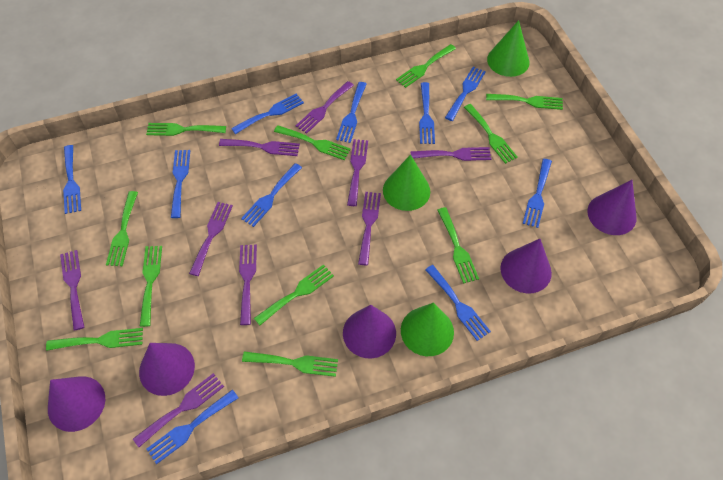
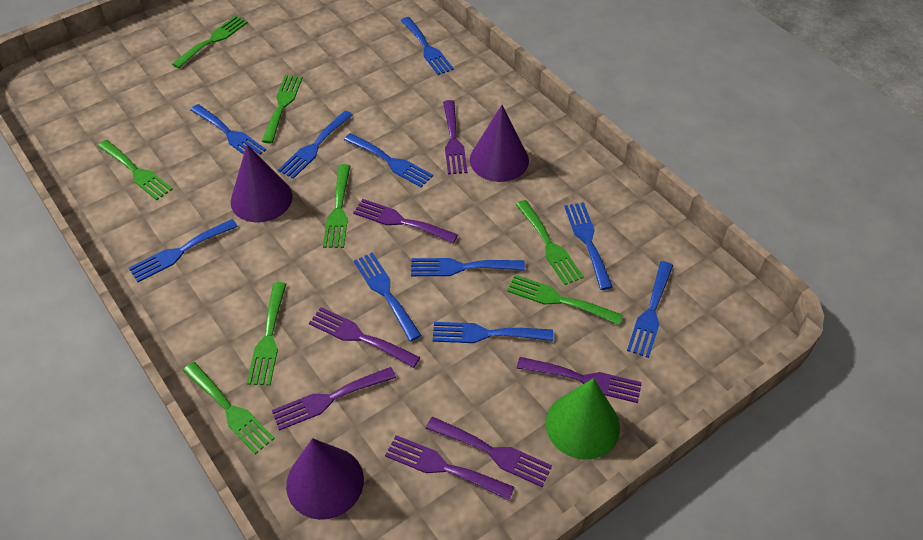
green cone: 3 -> 1
green fork: 11 -> 8
purple cone: 5 -> 3
purple fork: 9 -> 7

